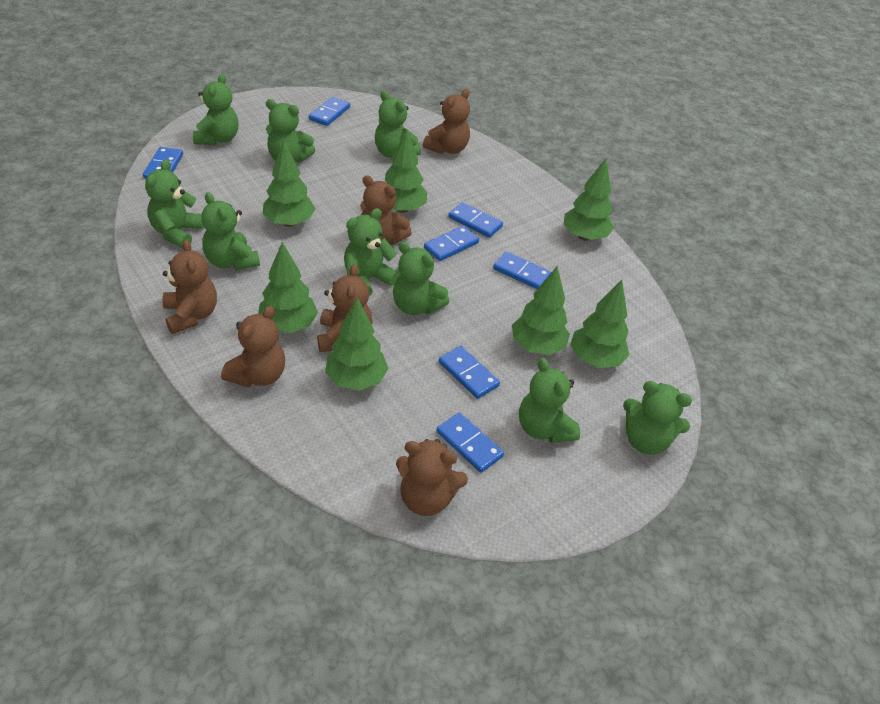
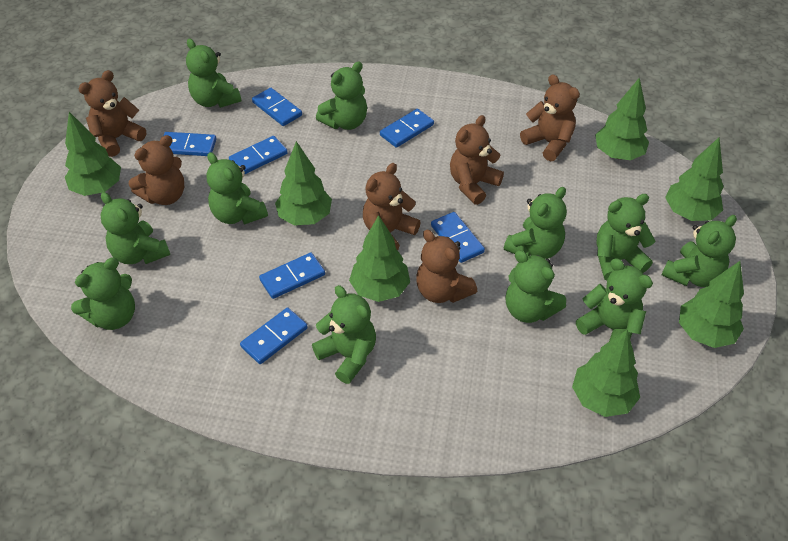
green teddy bear: 9 -> 11

